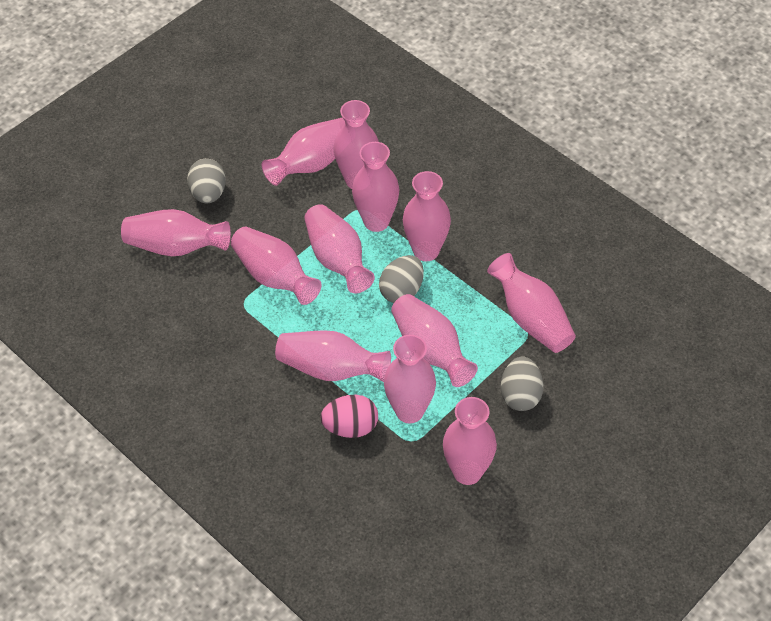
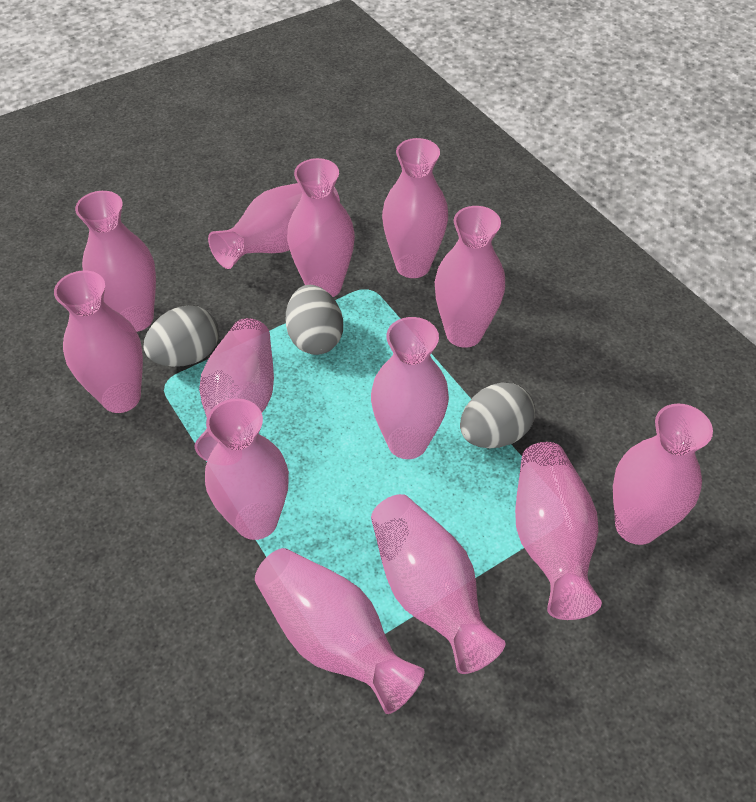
pink egg: 1 -> 0
pink vase: 12 -> 13

